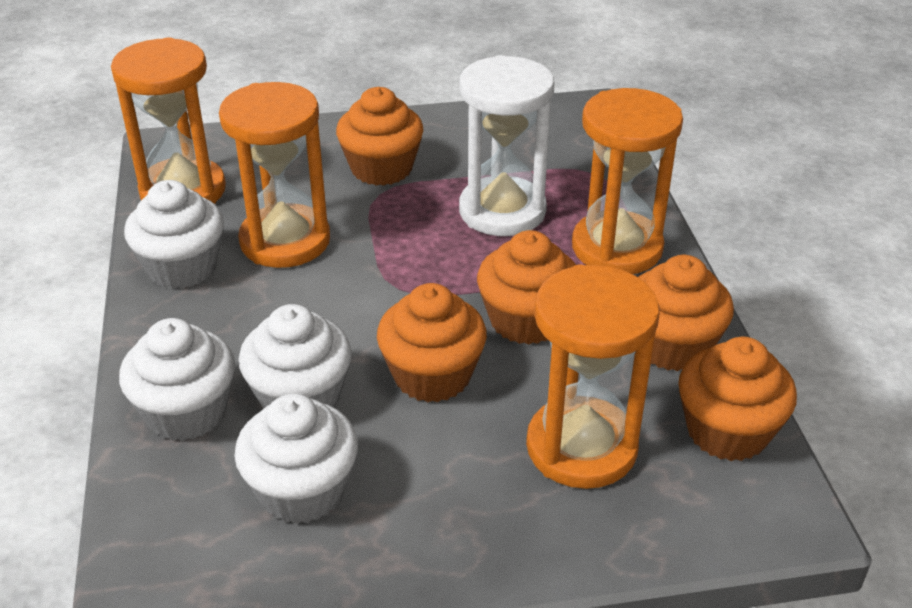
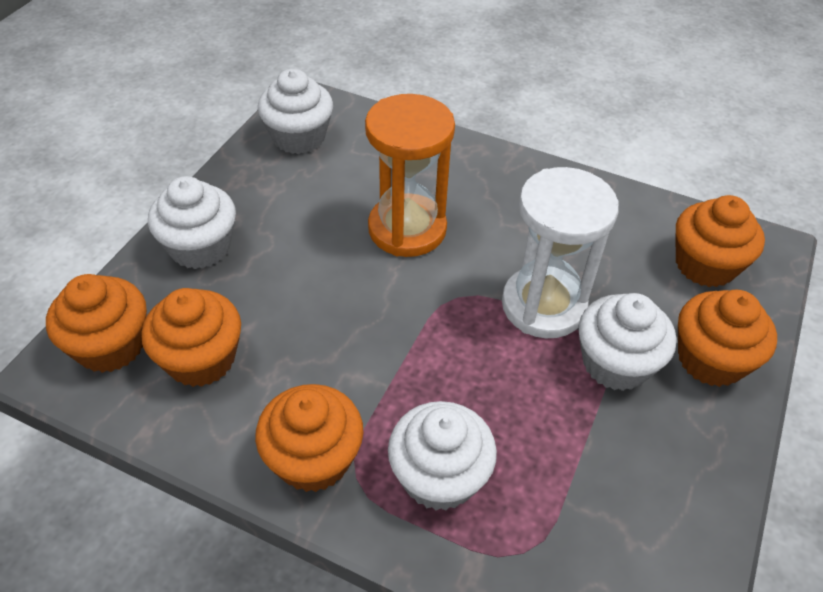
orange hourglass: 4 -> 1

